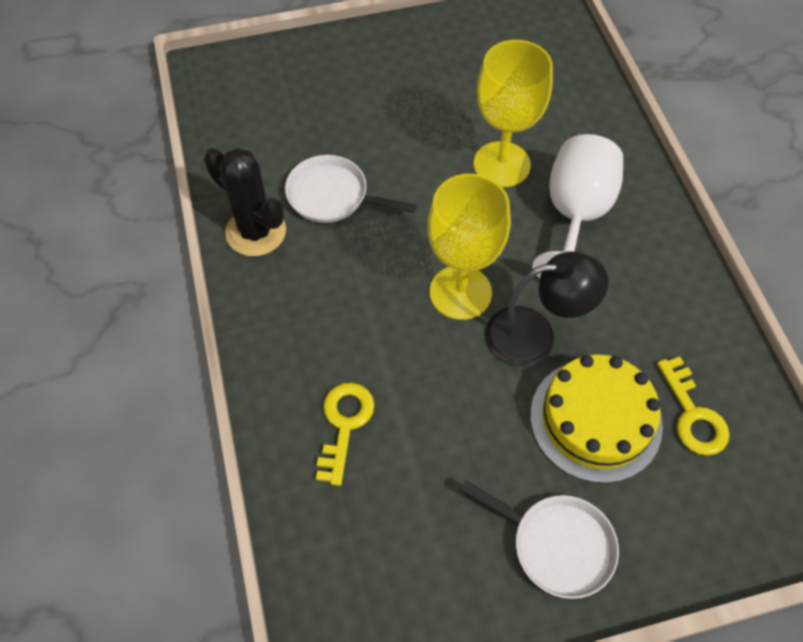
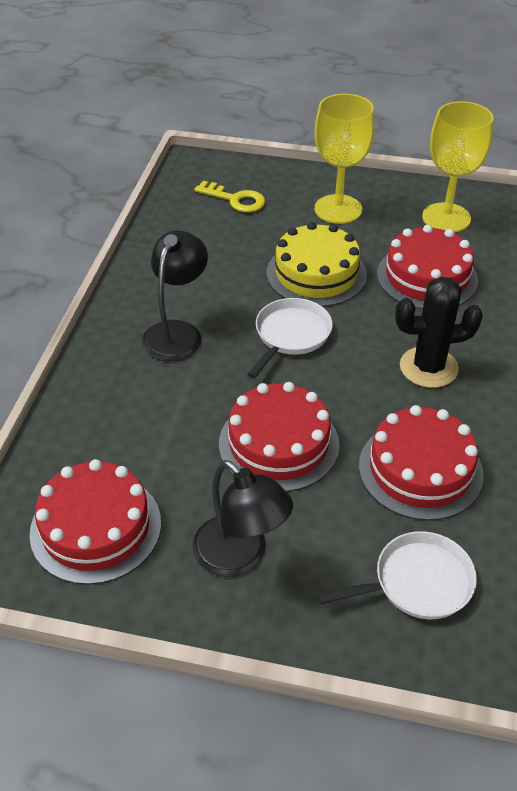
black lamp: 1 -> 2
red cake: 0 -> 4
white goblet: 1 -> 0
yellow key: 2 -> 1

